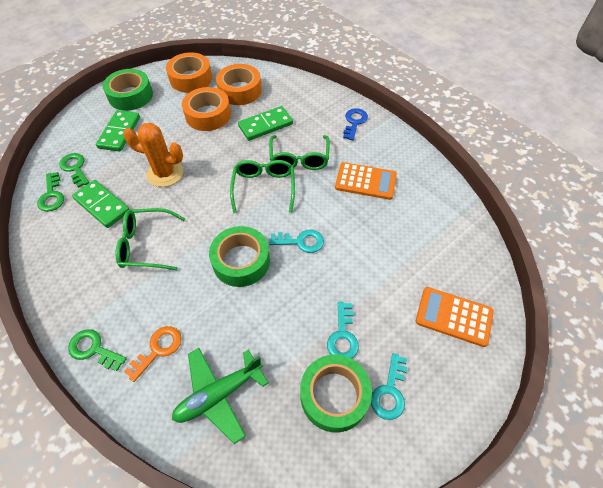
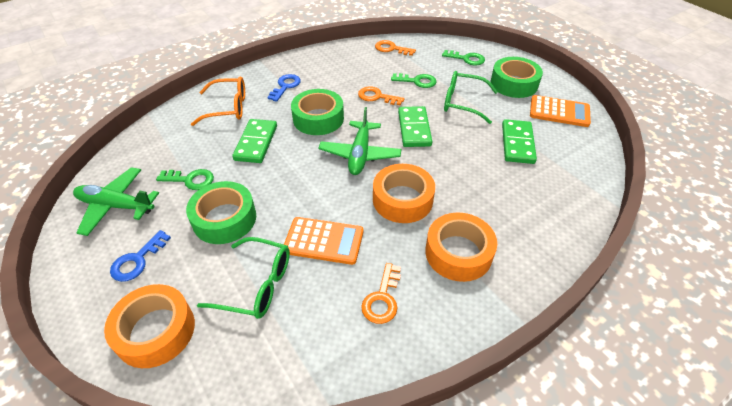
blue key: 1 -> 2
green glasses: 3 -> 2
green plane: 1 -> 2
orange cactus: 1 -> 0
orange glasses: 0 -> 1
orange key: 1 -> 3
turquoise key: 3 -> 0

